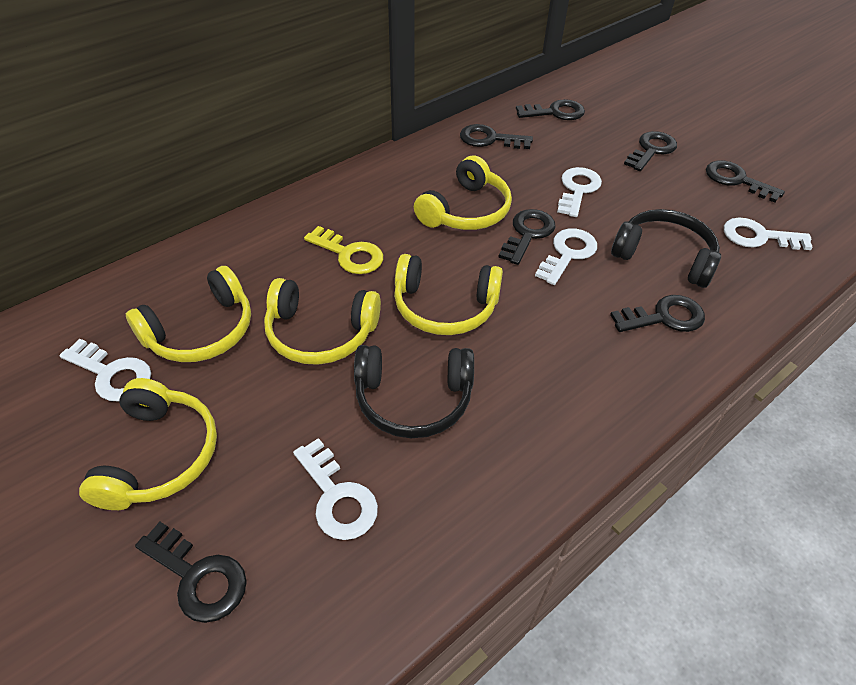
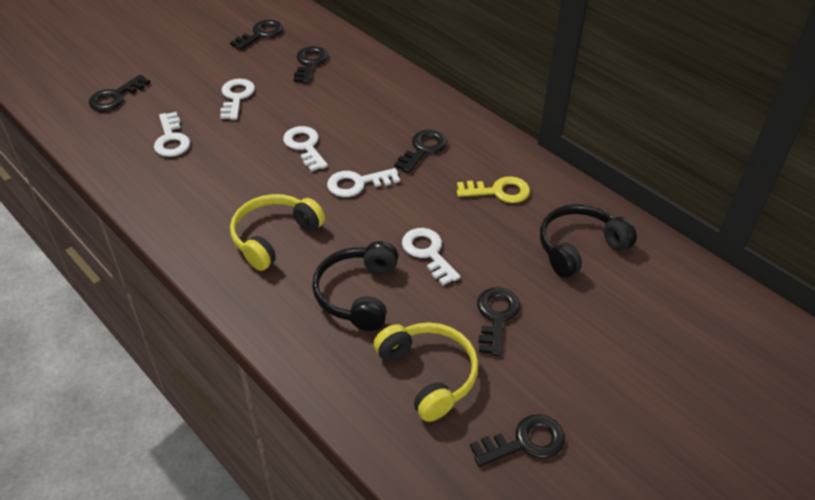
black key: 7 -> 6
yellow headphones: 5 -> 2

